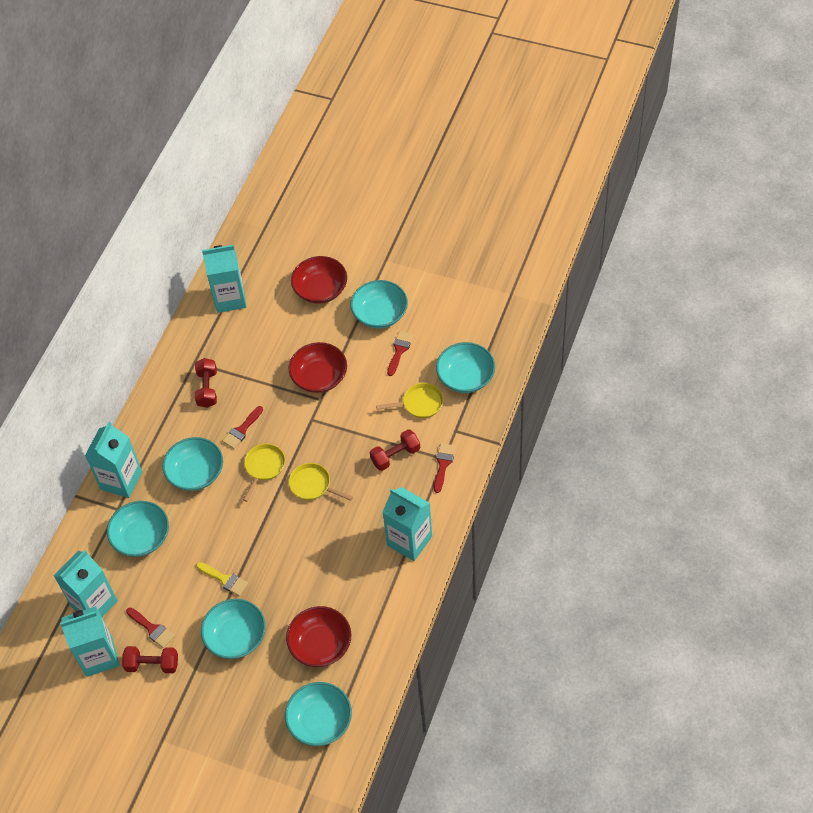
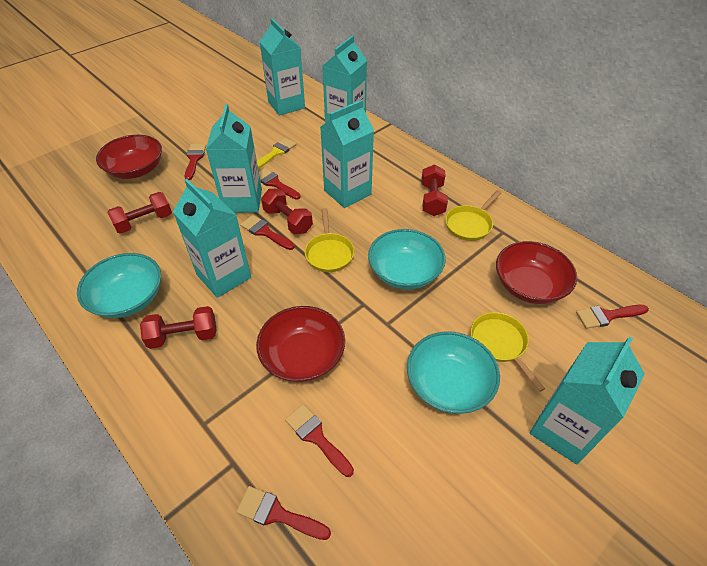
red brush: 4 -> 6
red dumbbell: 3 -> 4
turquoise bowl: 6 -> 3
turquoise carton: 5 -> 6

